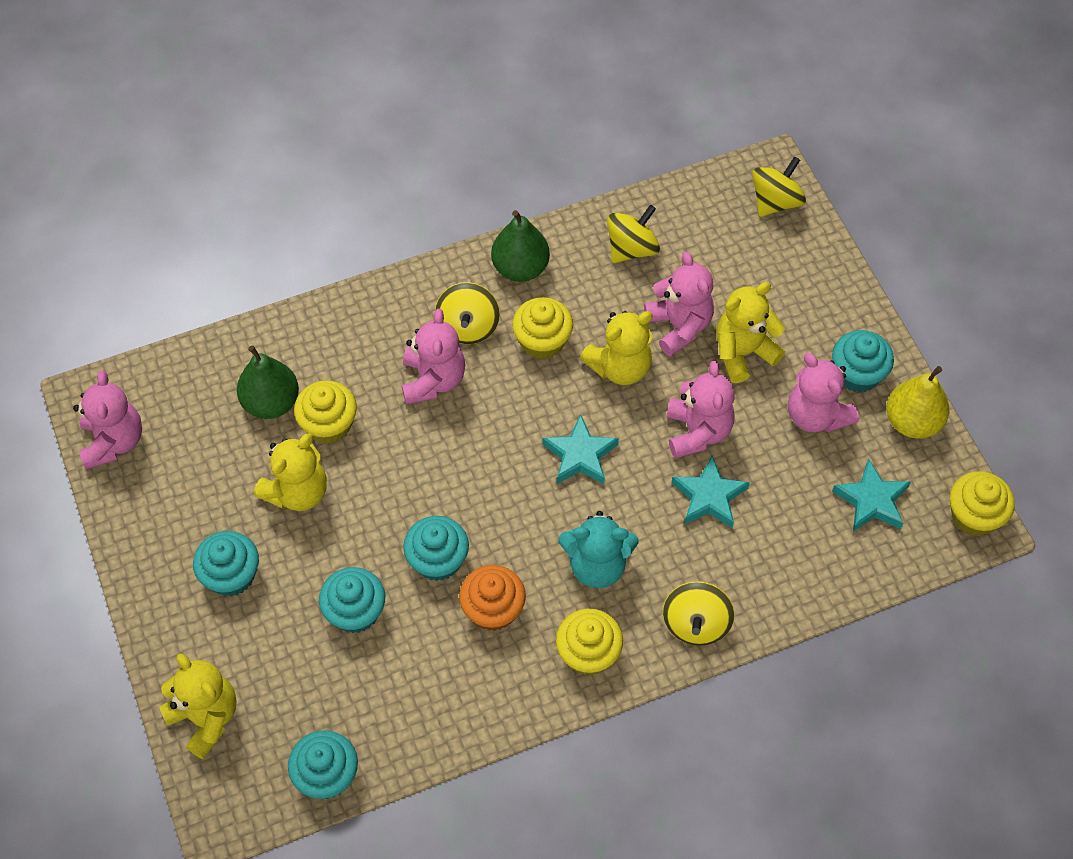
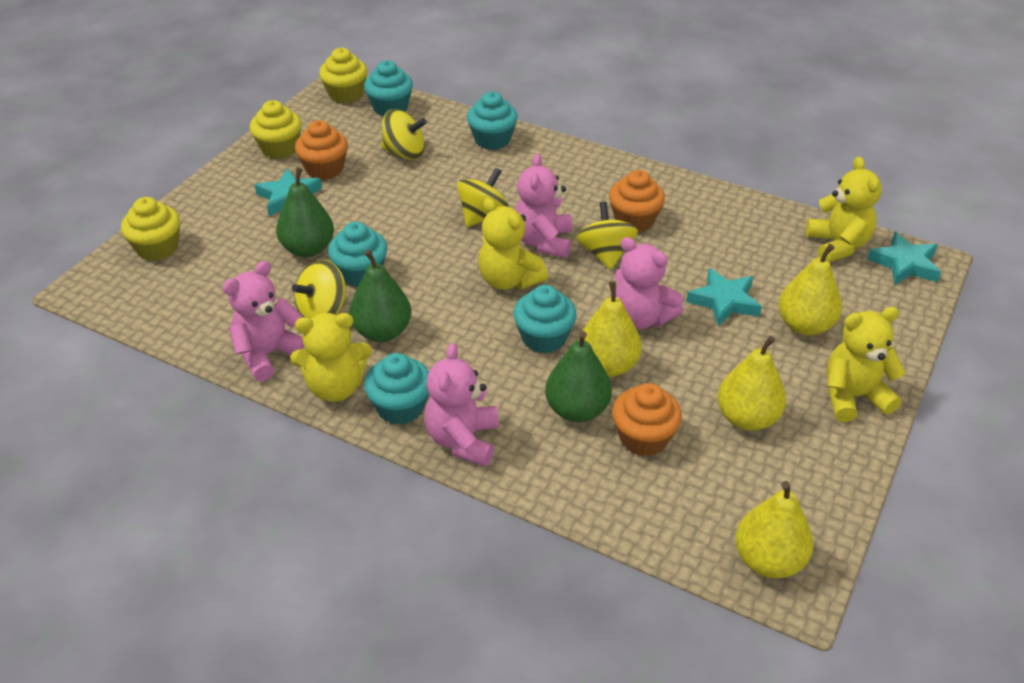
green pear: 2 -> 3
orange cupcake: 1 -> 3
pink teddy bear: 5 -> 4
turquoise teddy bear: 1 -> 0
yellow cupcake: 4 -> 3
yellow pear: 1 -> 4

